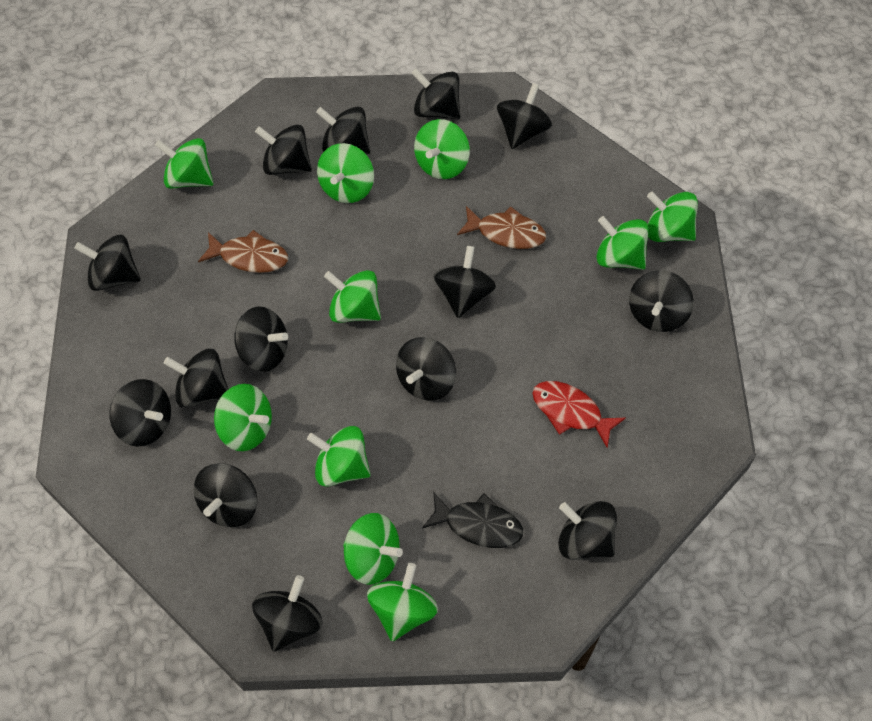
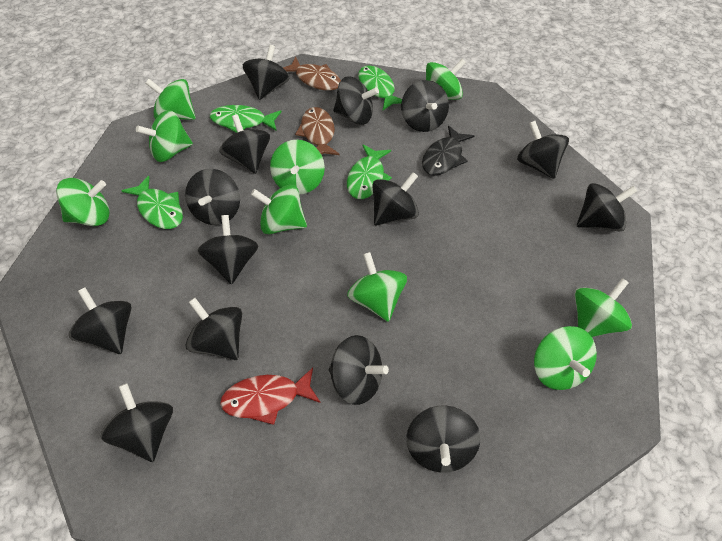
green fish: 0 -> 4
green spinning top: 10 -> 9

